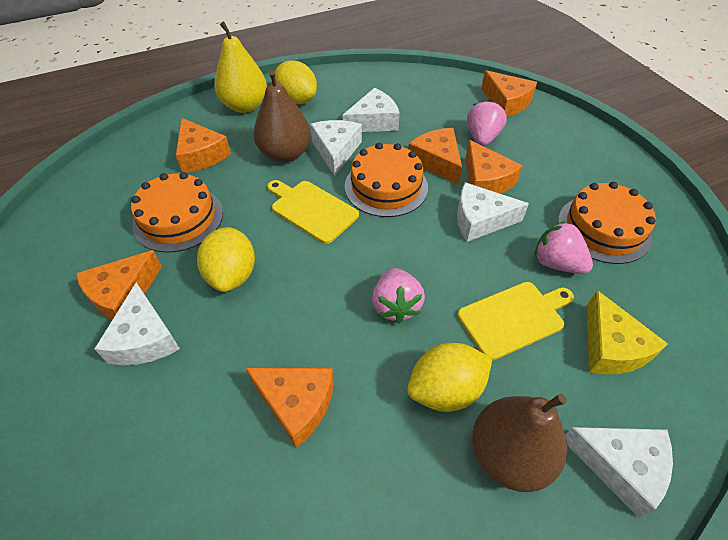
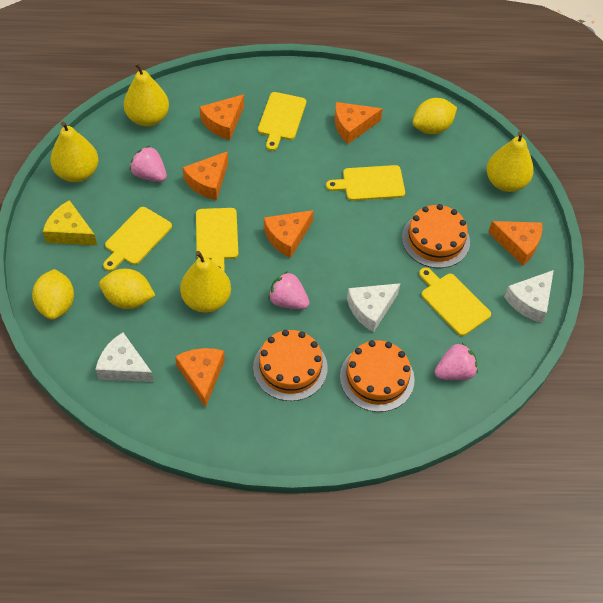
brown pear: 2 -> 0
white cheese: 5 -> 3
yellow cutting board: 2 -> 5
yellow pear: 1 -> 4

